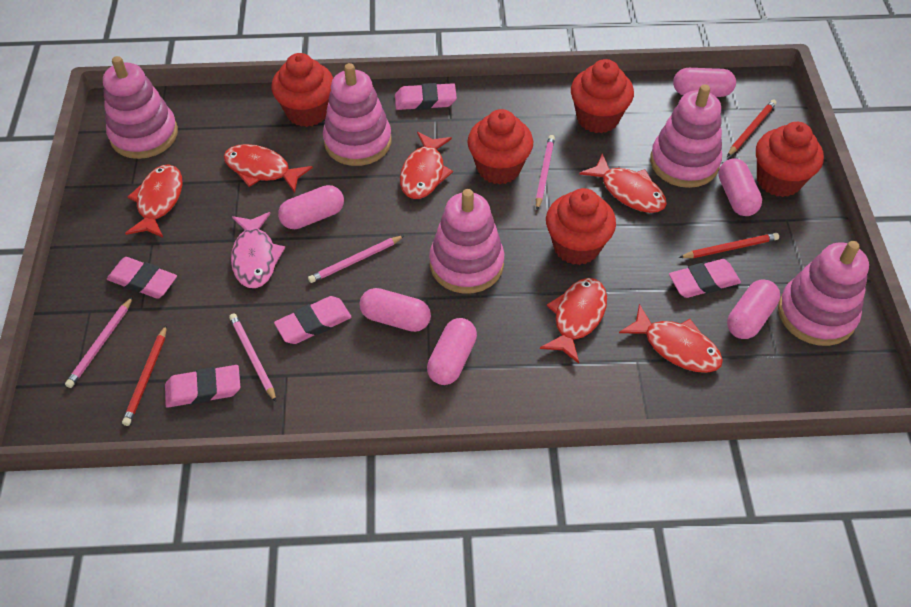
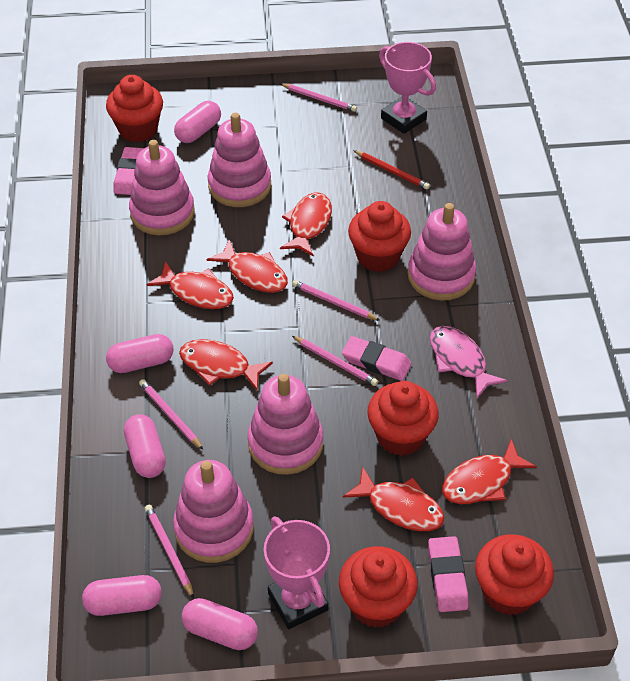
pink capsule: 6 -> 5
pink eraser: 5 -> 3
pink pencil: 4 -> 5
pink trophy: 0 -> 2
red pencil: 3 -> 1

